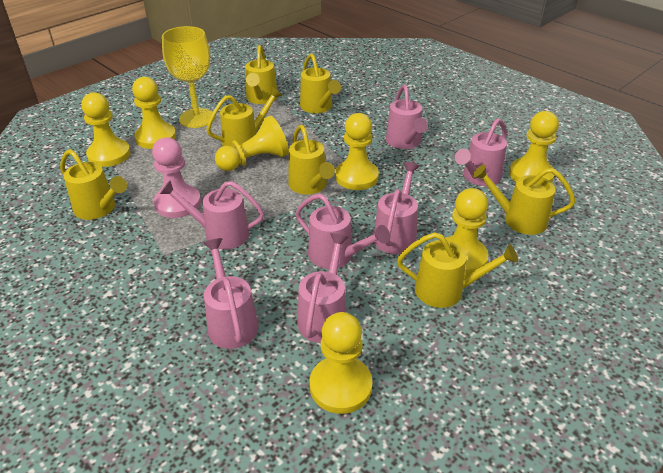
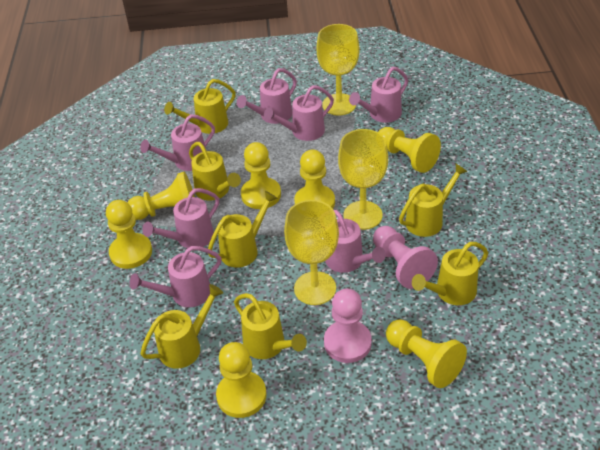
pink pawn: 1 -> 2
yellow goblet: 1 -> 3

